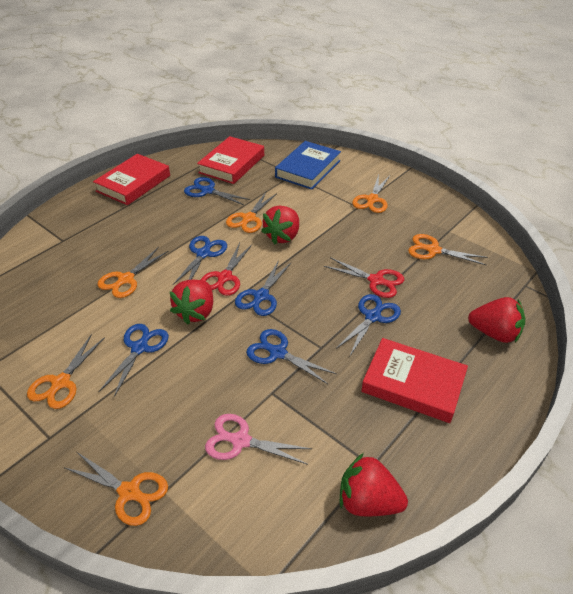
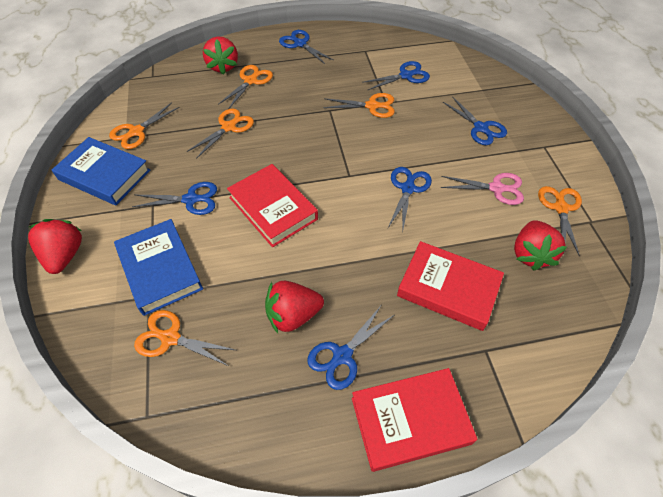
blue book: 1 -> 2
red scissors: 2 -> 0

